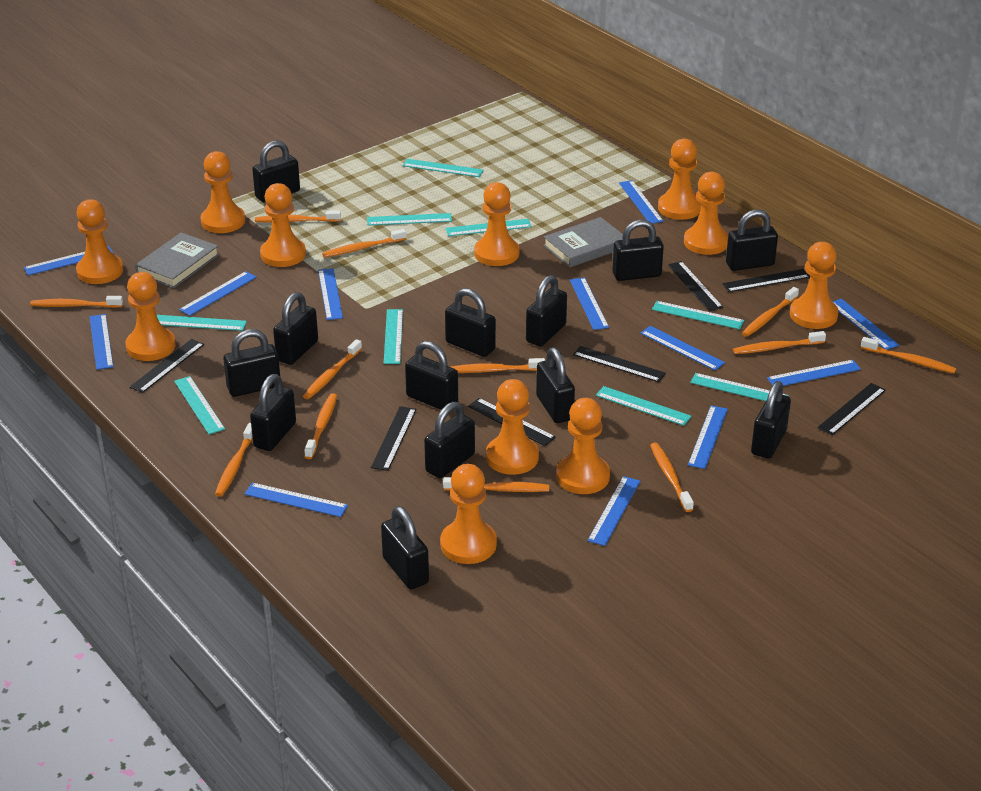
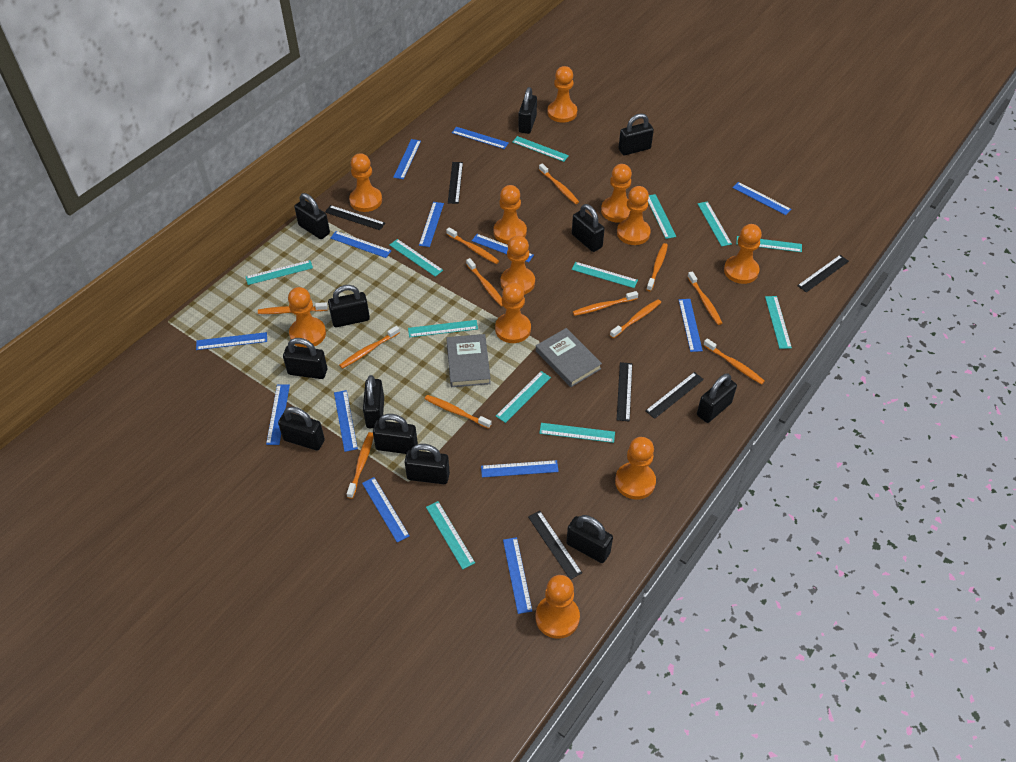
black padlock: 13 -> 12
black ruler: 7 -> 6
blue ruler: 12 -> 13
turquoise ruler: 9 -> 12

